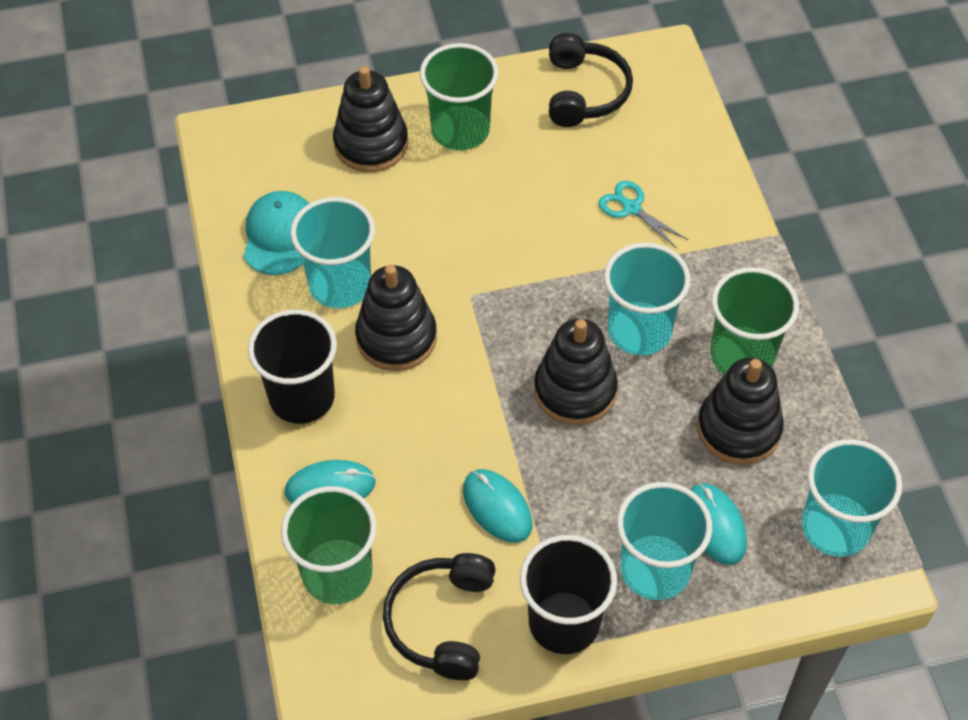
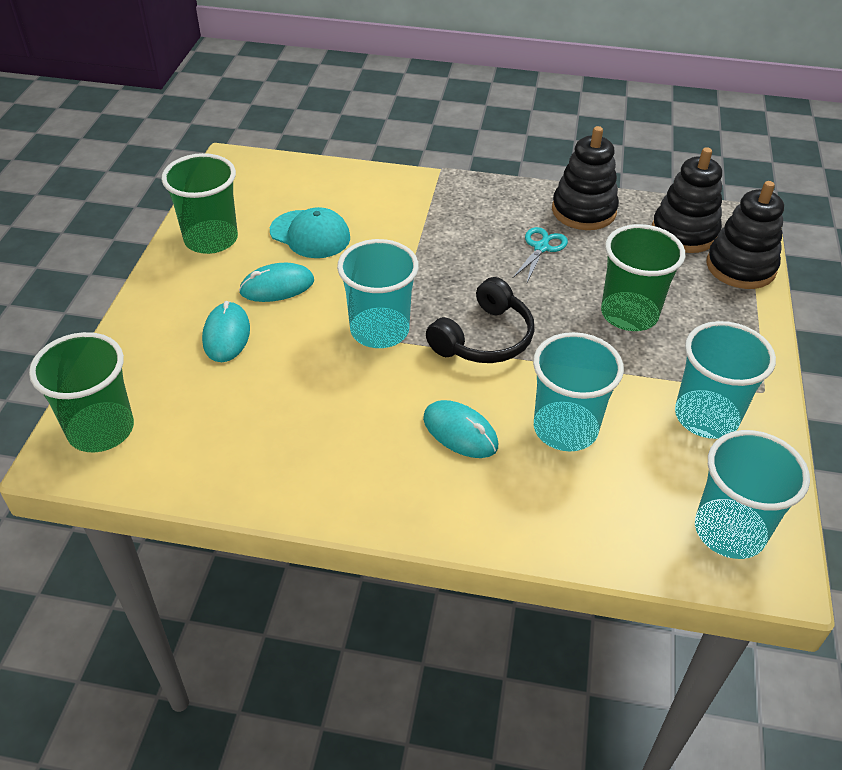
black cup: 2 -> 0
black headphones: 2 -> 1
black stacking toy: 4 -> 3

